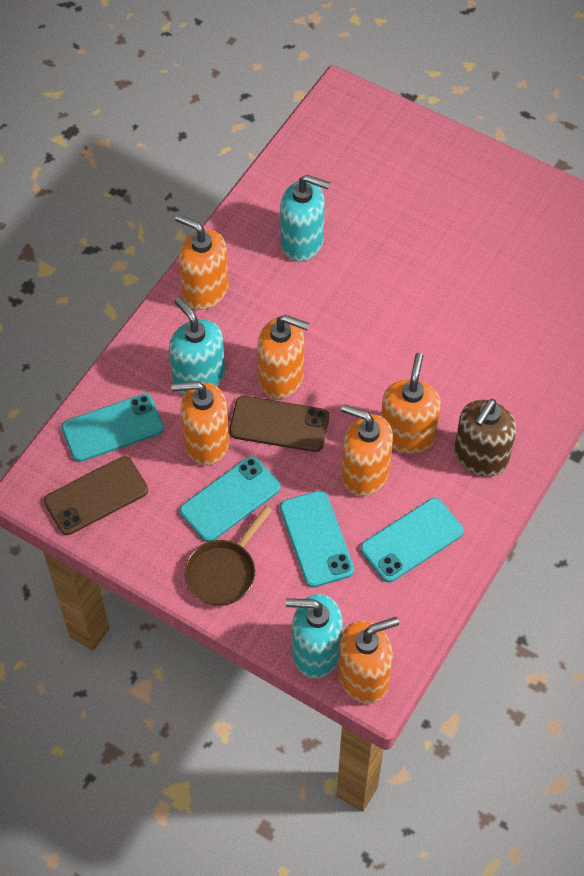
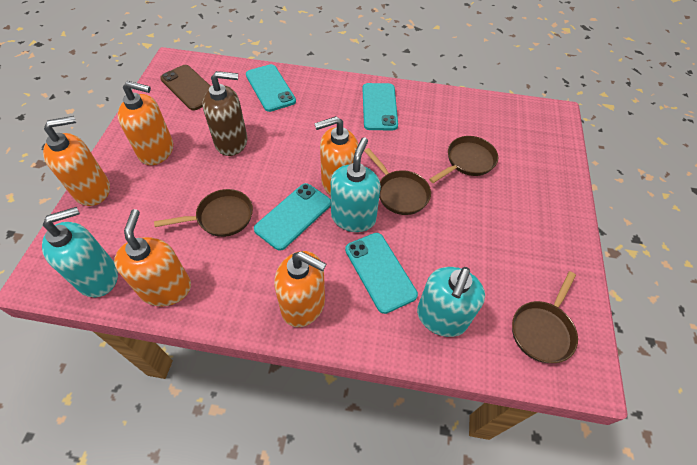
brown pan: 1 -> 4
brown phone: 2 -> 1
orange soap dispenser: 6 -> 5

